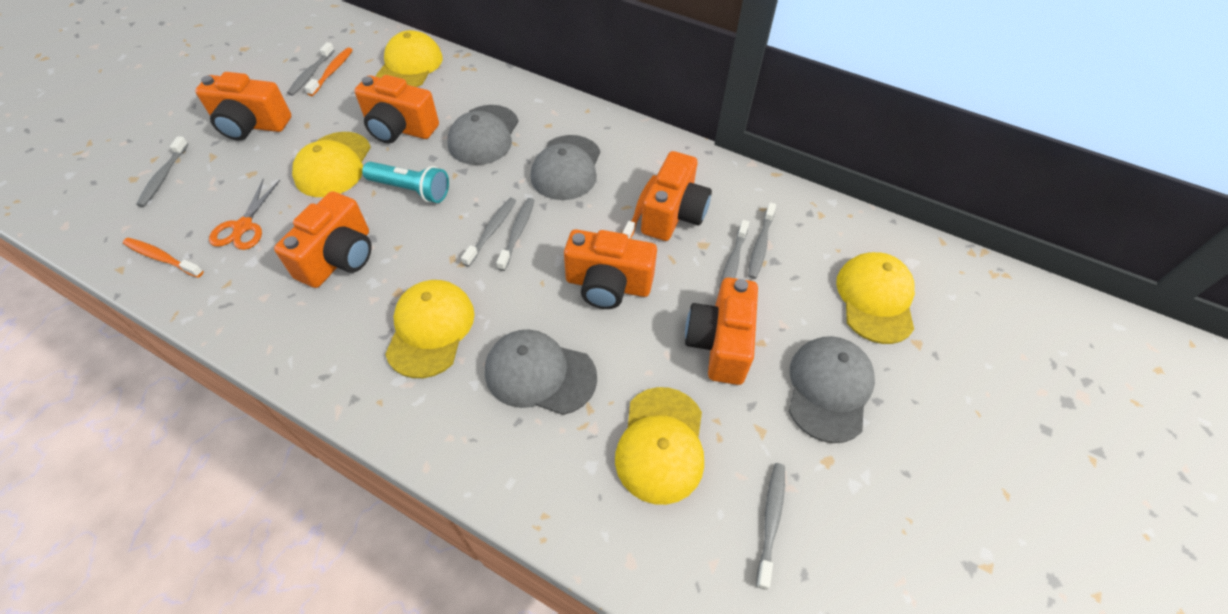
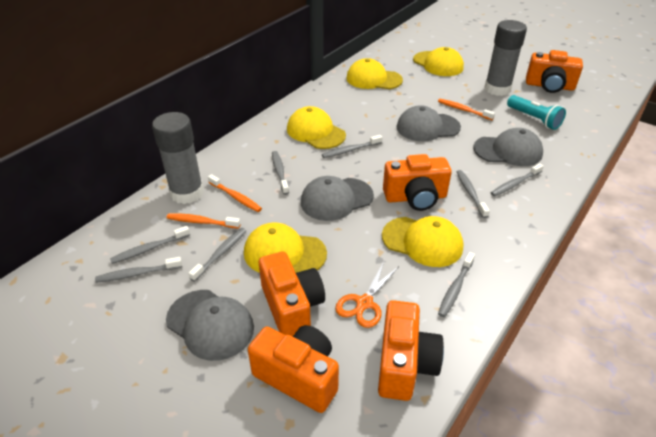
grey glue stick: 0 -> 2
grey toothbrush: 7 -> 8
orange camera: 6 -> 5

